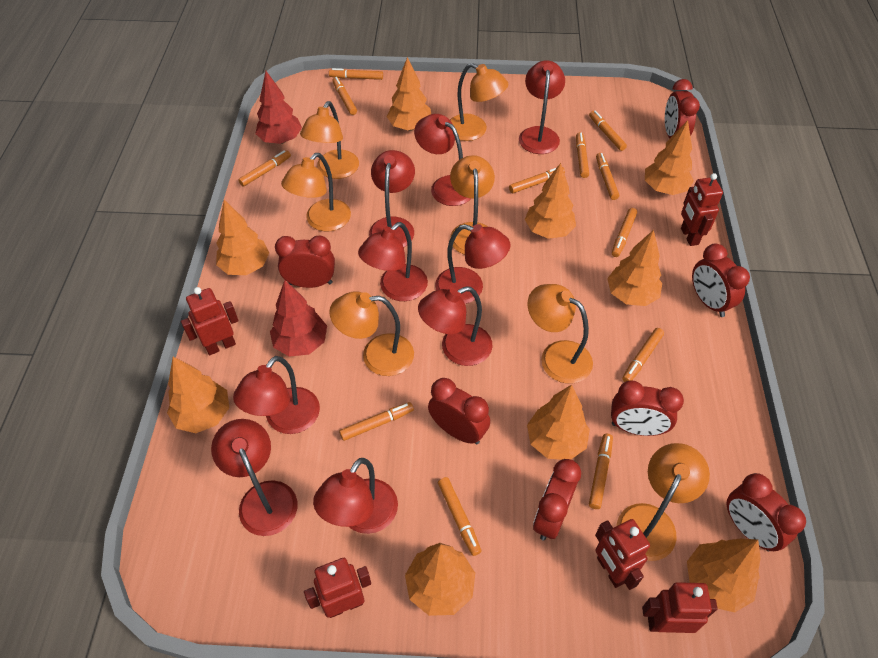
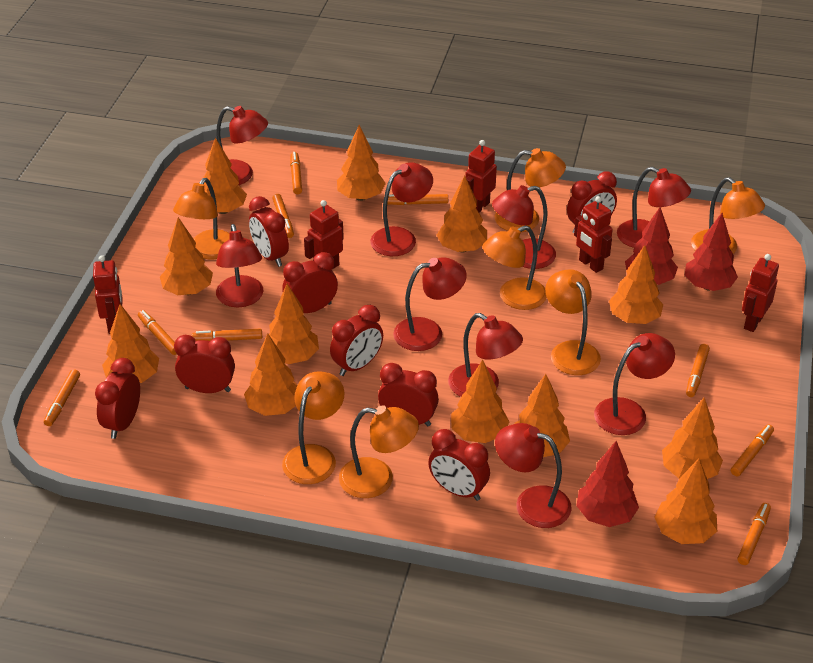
orange marker: 12 -> 9
orange tree: 9 -> 12
red clock: 7 -> 8
red tree: 2 -> 3

